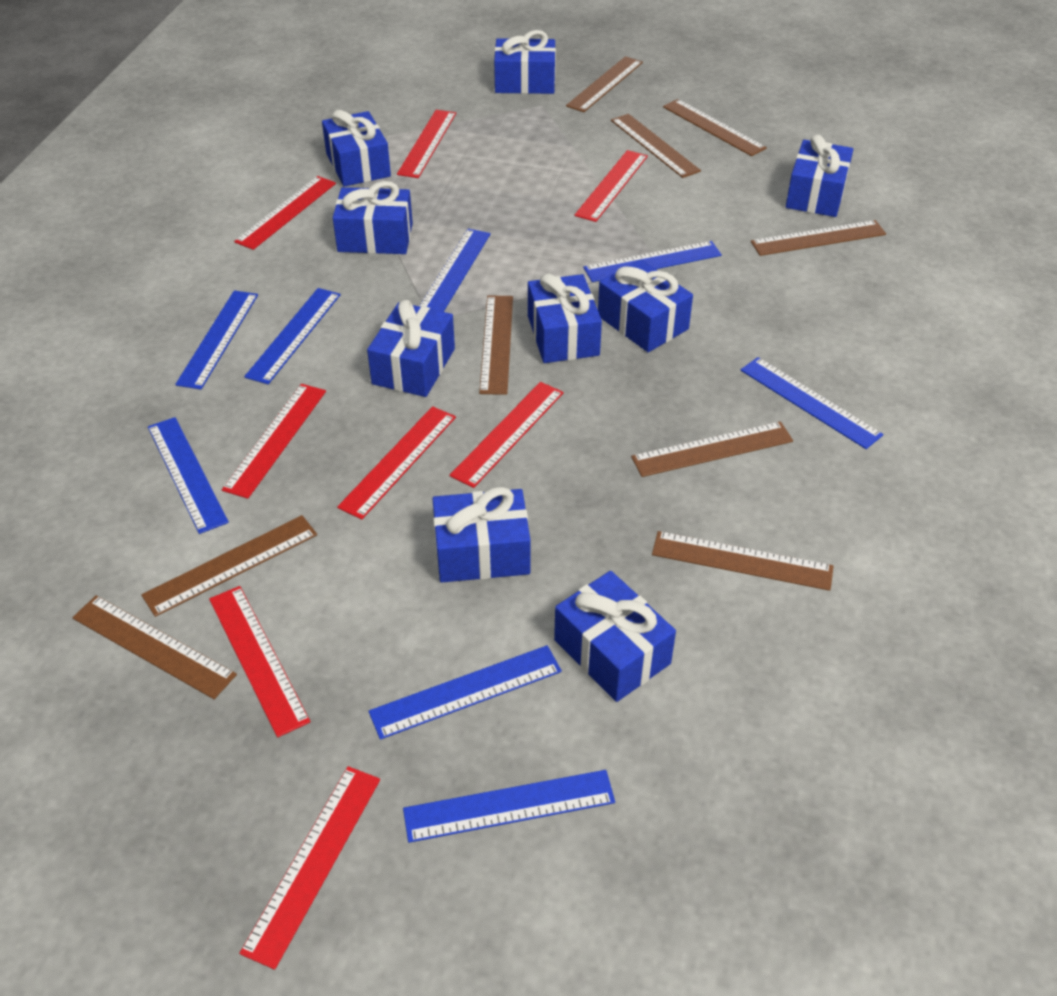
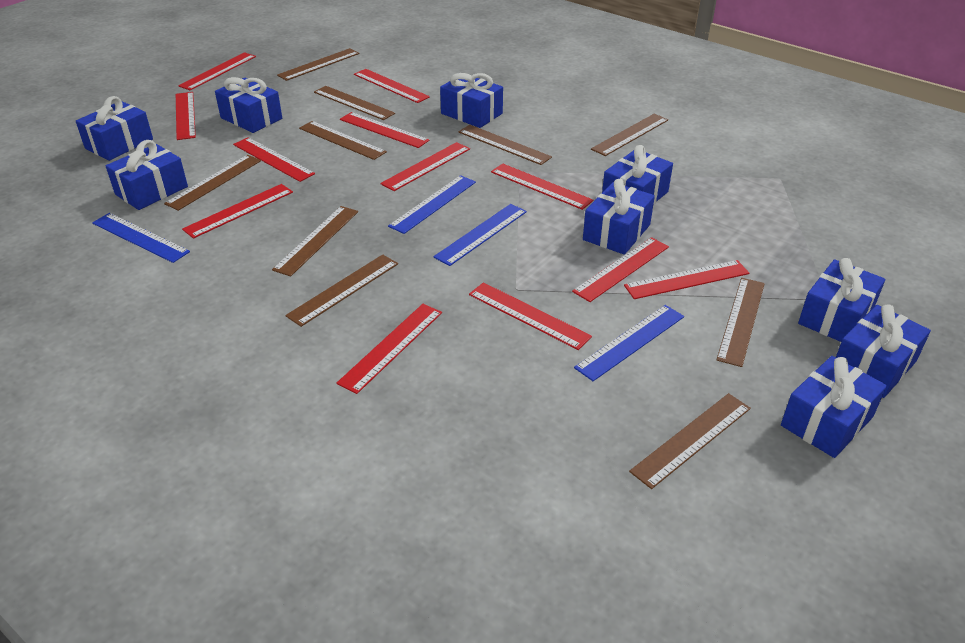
blue ruler: 8 -> 4
brown ruler: 9 -> 10
red ruler: 8 -> 12

